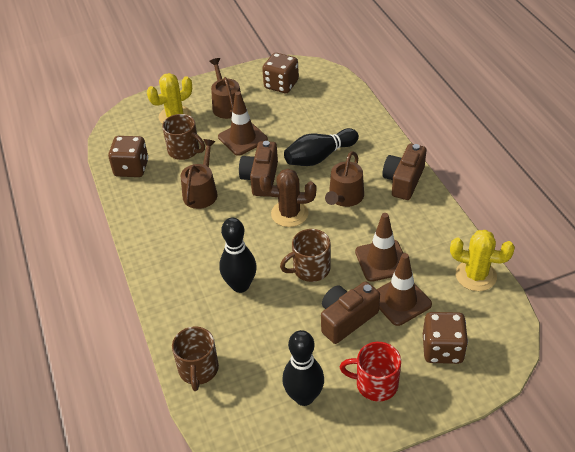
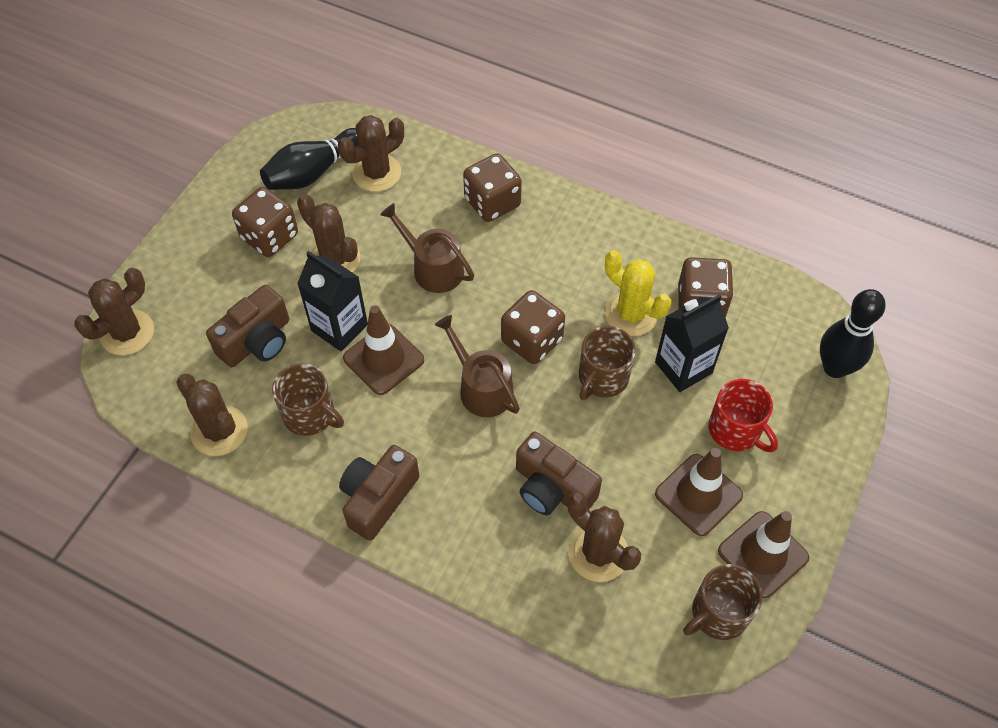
black bowling pin: 3 -> 2
black carton: 0 -> 2
brown cactus: 1 -> 5
brown dice: 3 -> 4
brown watering can: 3 -> 2
yellow cactus: 2 -> 1

